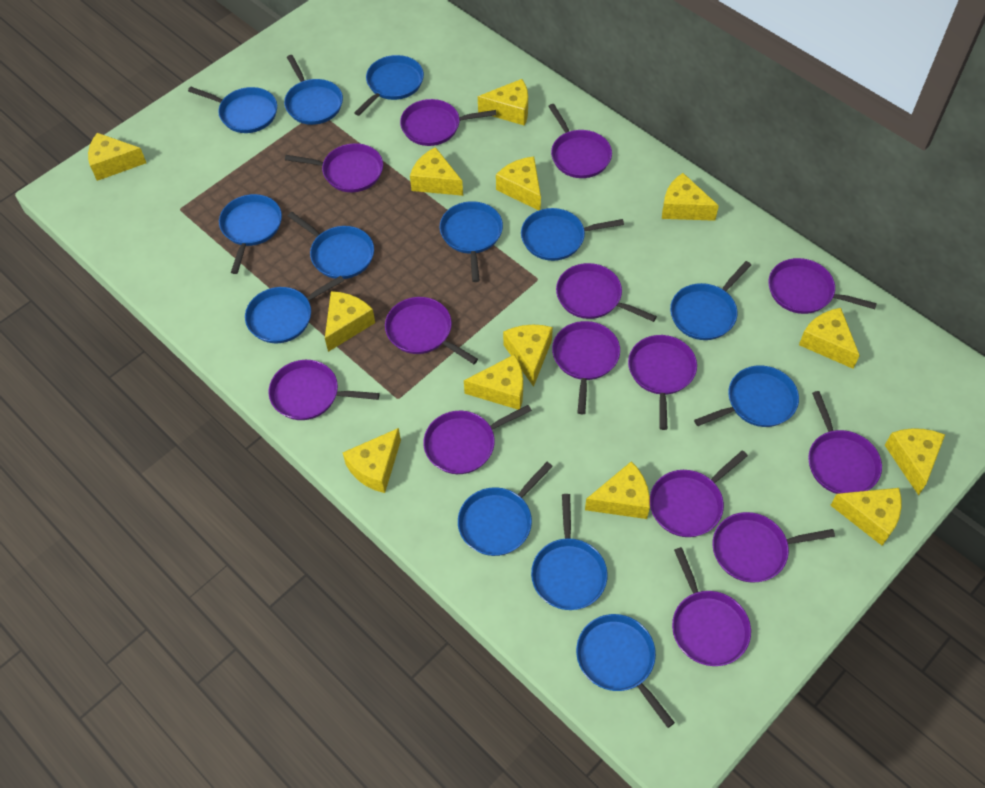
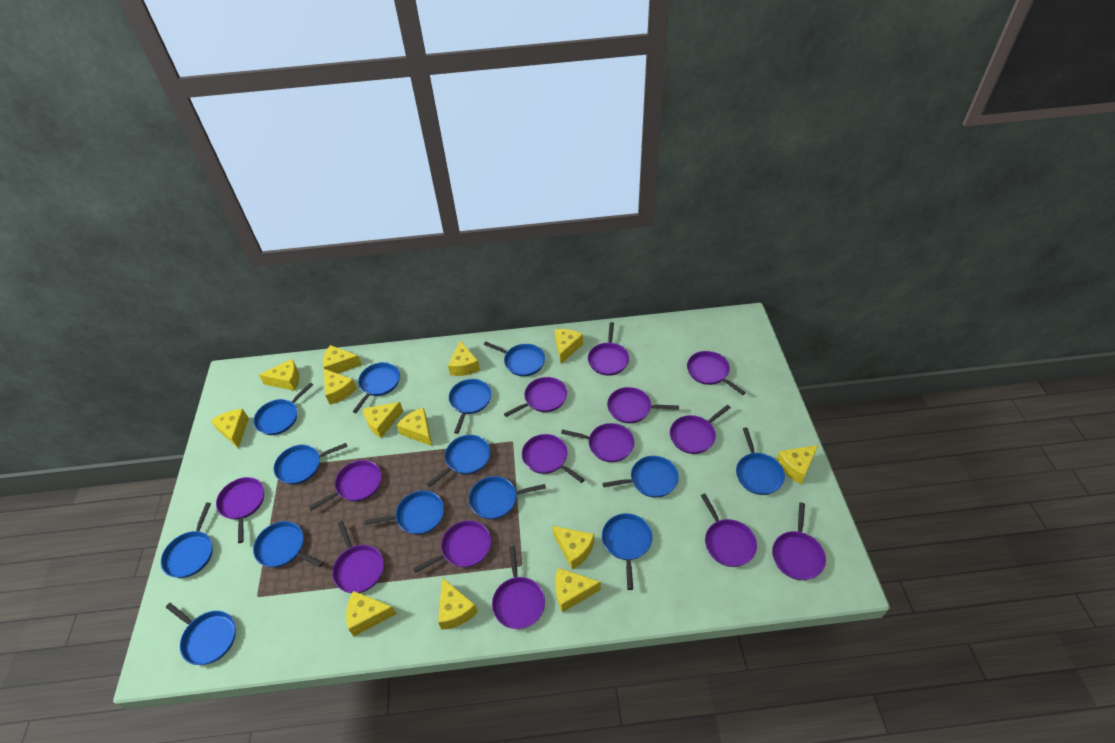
blue pan: 13 -> 14

